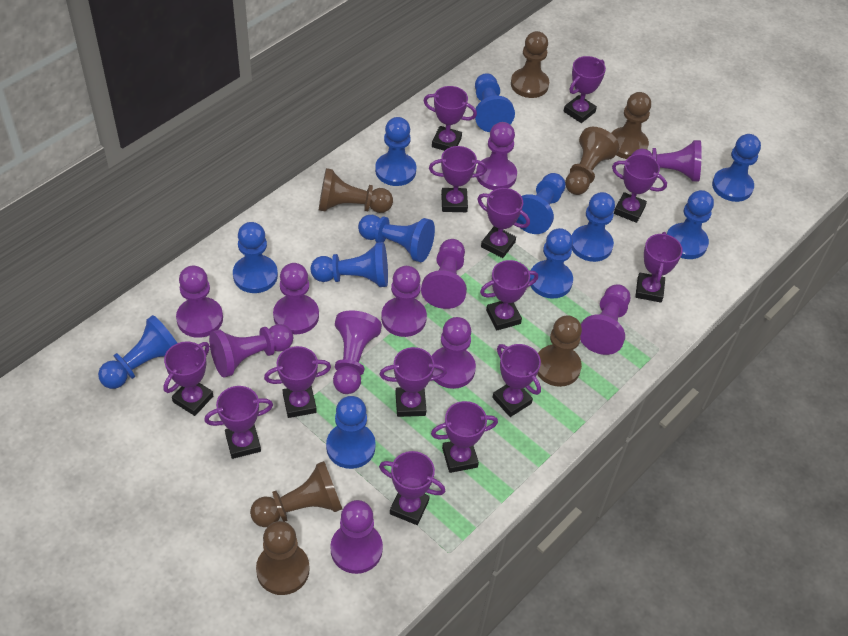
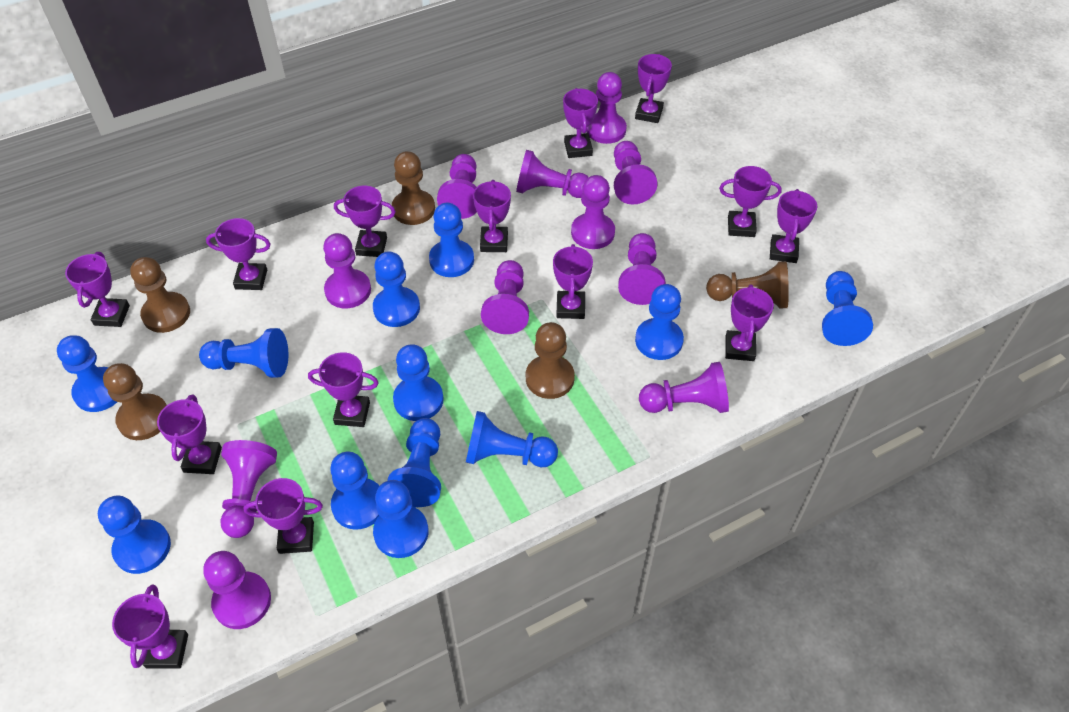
brown pawn: 7 -> 5

